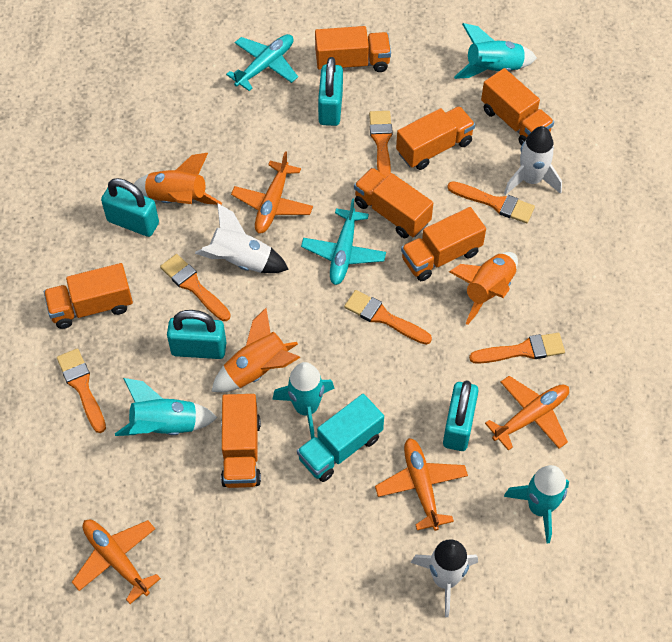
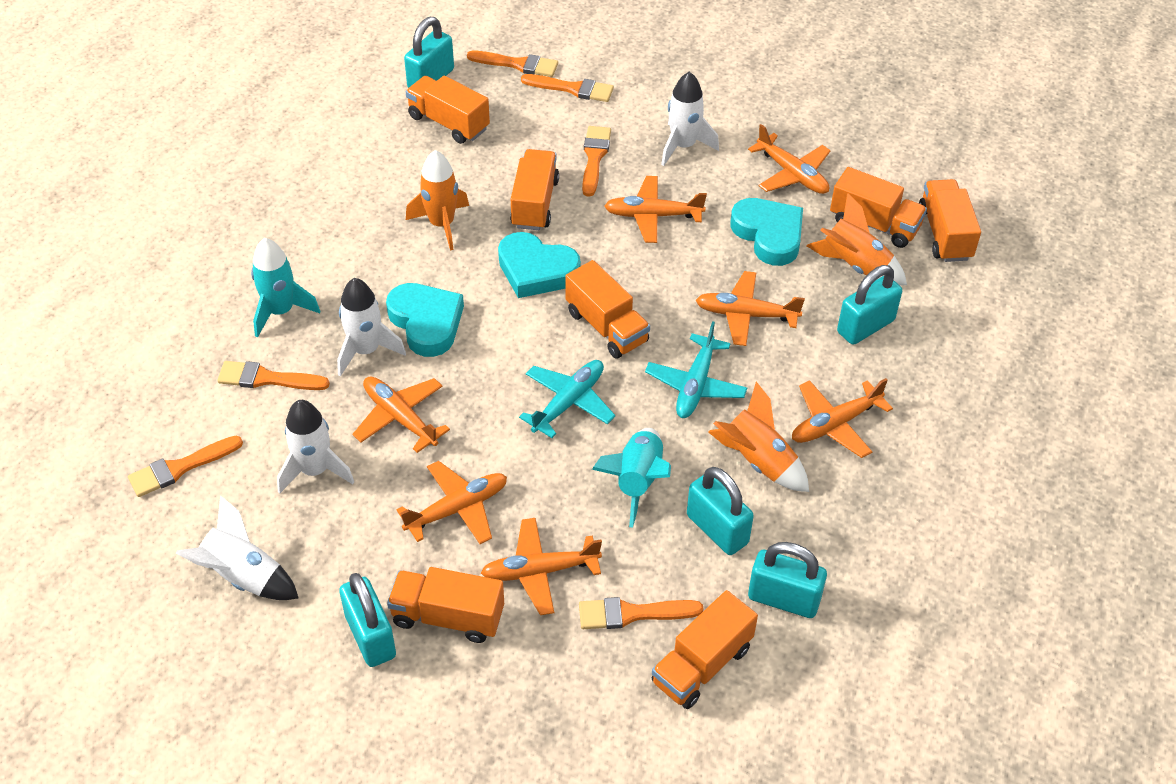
orange plane: 4 -> 7
turquoise heart: 0 -> 3
turquoise padlock: 4 -> 5
turquoise rocket: 4 -> 2
turquoise truck: 1 -> 0
white rocket: 3 -> 4

